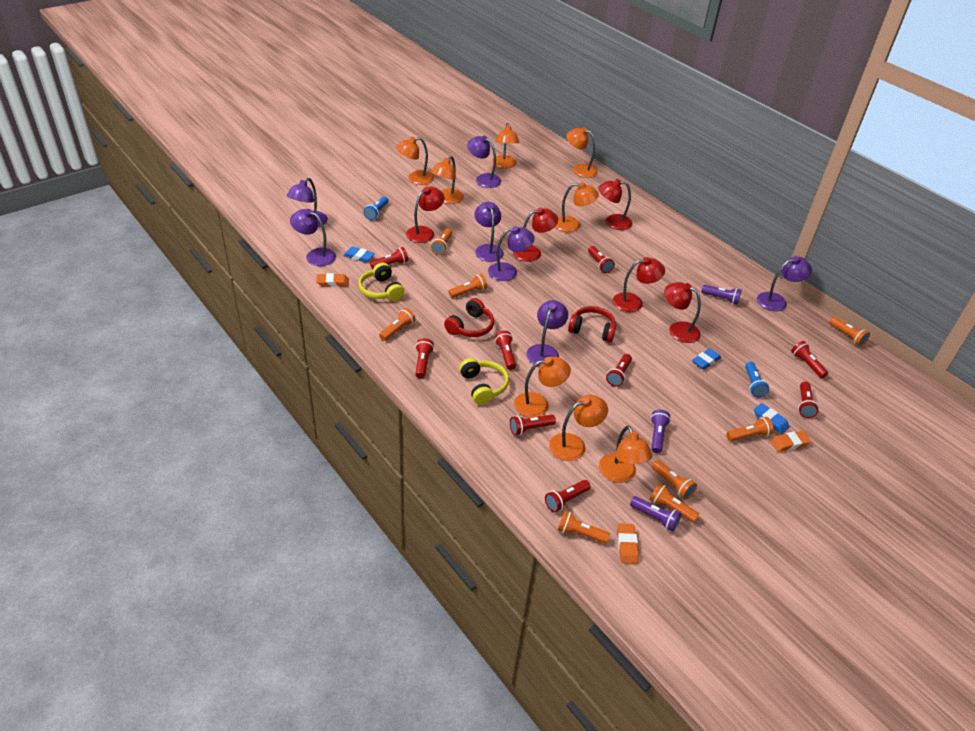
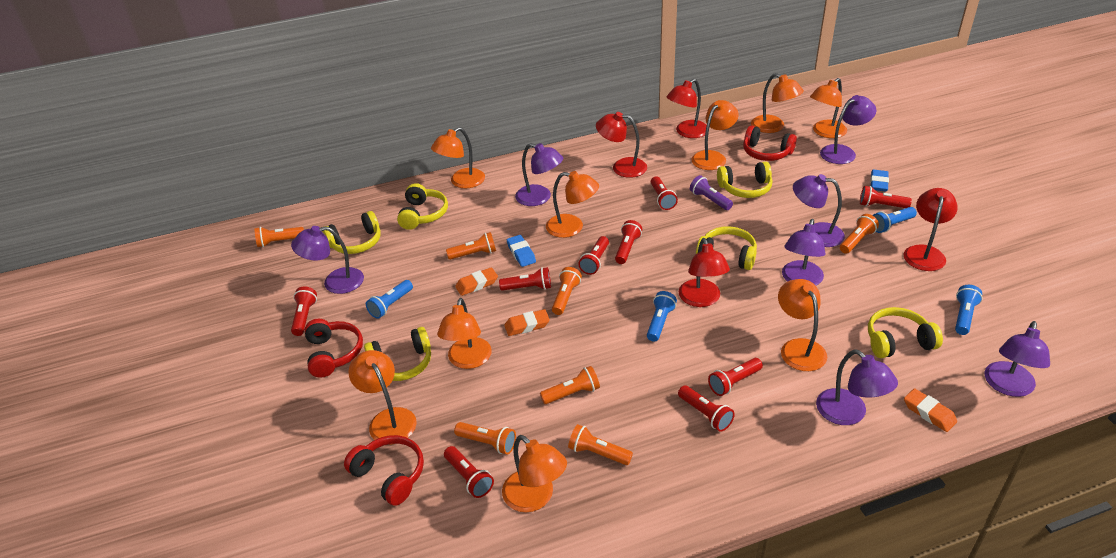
blue eraser: 3 -> 2
blue flashlight: 2 -> 4
orange flashlight: 8 -> 7
orange lamp: 8 -> 9
purple flashlight: 3 -> 1
red headphones: 2 -> 3
red lamp: 5 -> 4
yellow headphones: 2 -> 6

